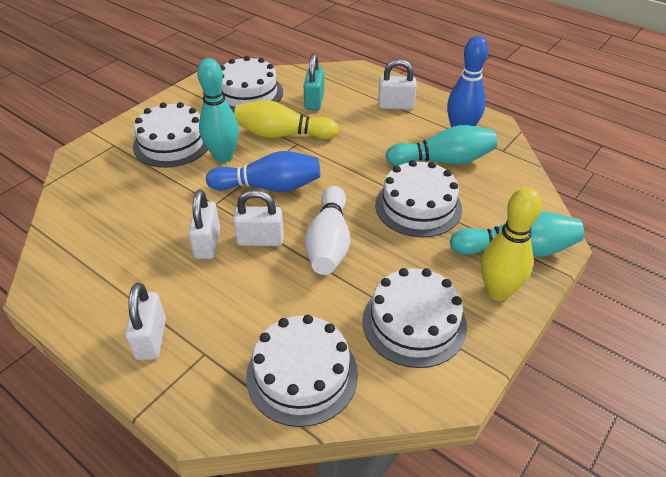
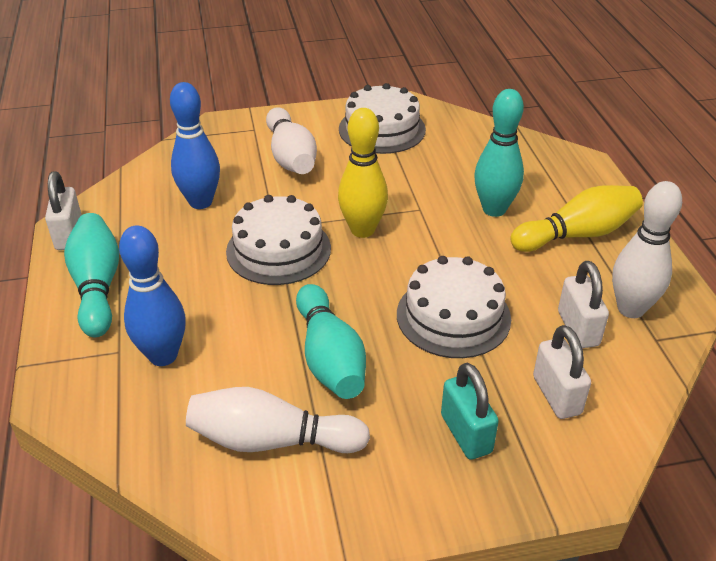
white bowling pin: 1 -> 3
white cake: 5 -> 3
white padlock: 4 -> 3

